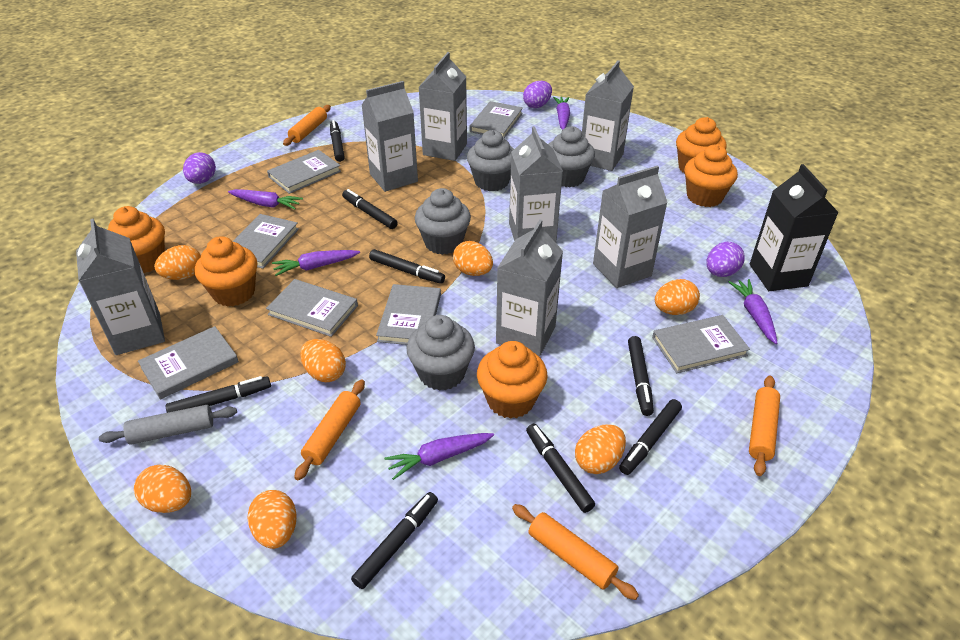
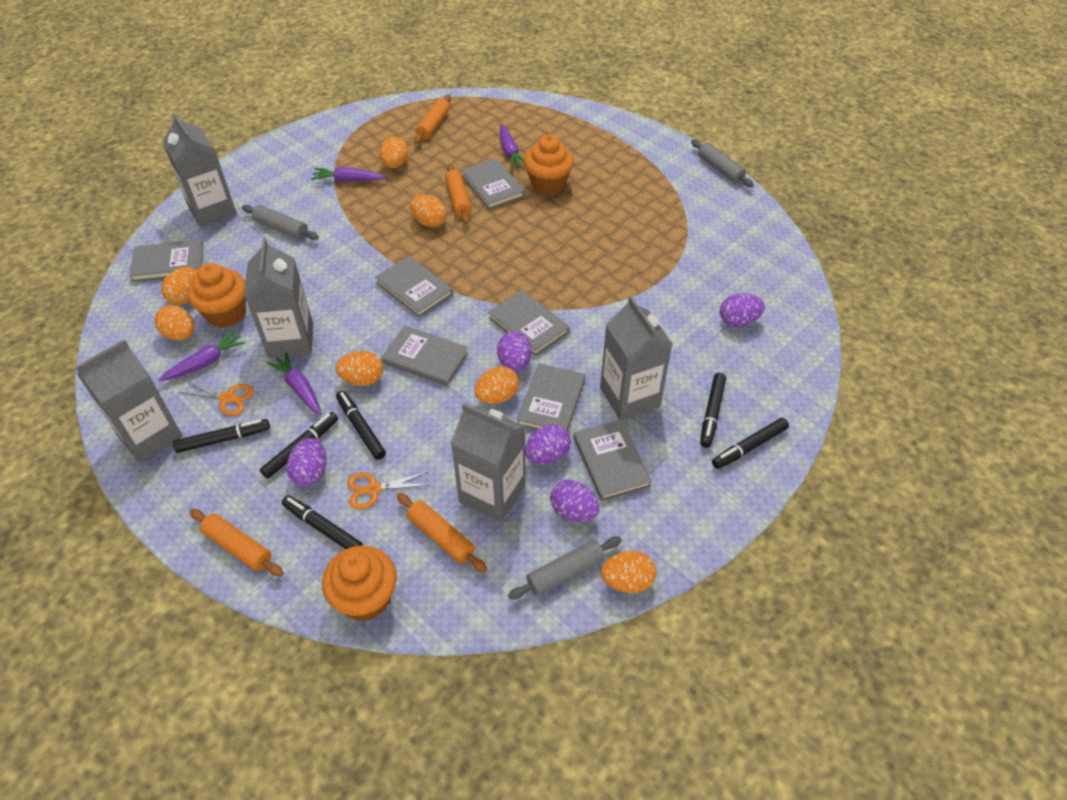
black carton: 1 -> 0
black marker: 8 -> 6
grey carton: 7 -> 5
grey cupcake: 4 -> 0
grey rolling pin: 1 -> 3
orange cupcake: 5 -> 3
orange scissors: 0 -> 2
purple carrot: 5 -> 4
purple egg: 3 -> 5

